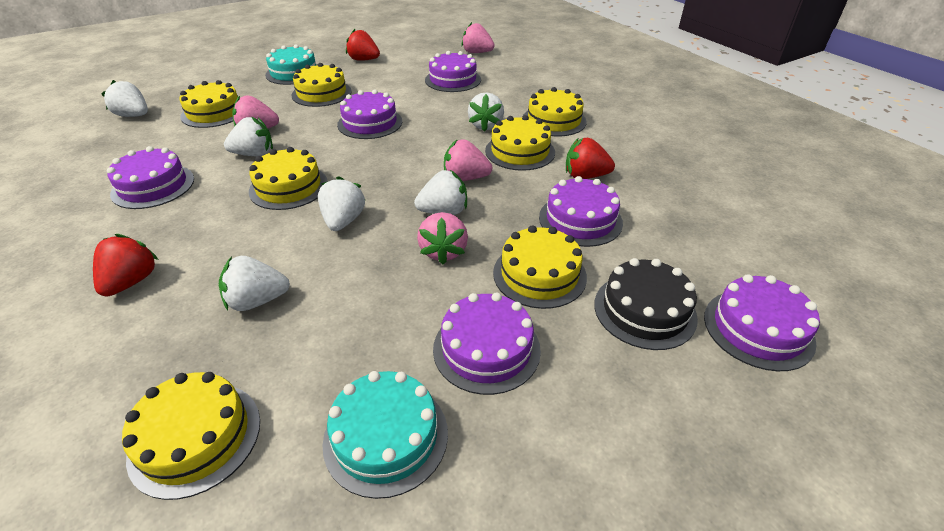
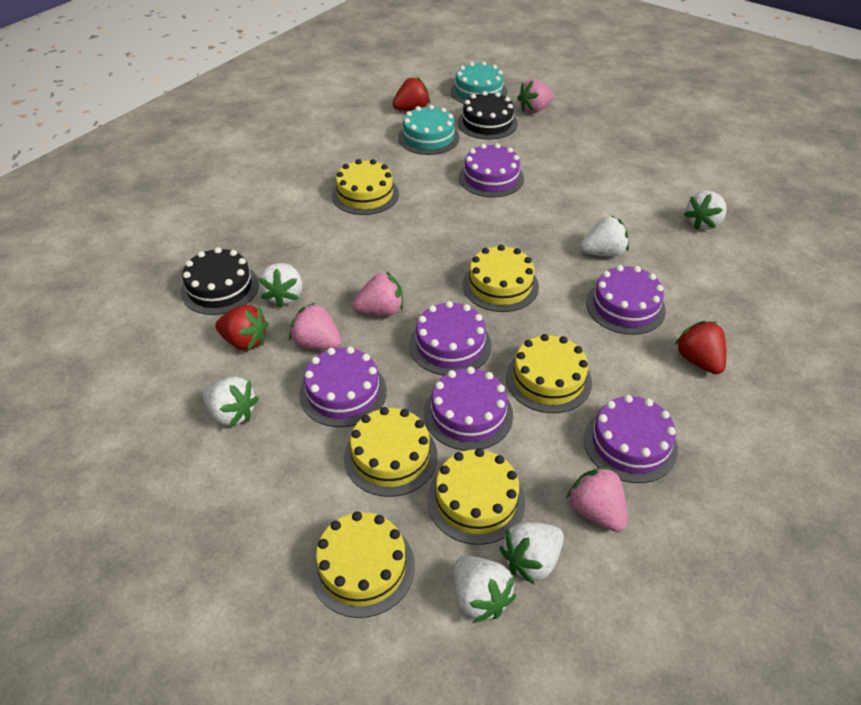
black cake: 1 -> 2
yellow cake: 7 -> 6

